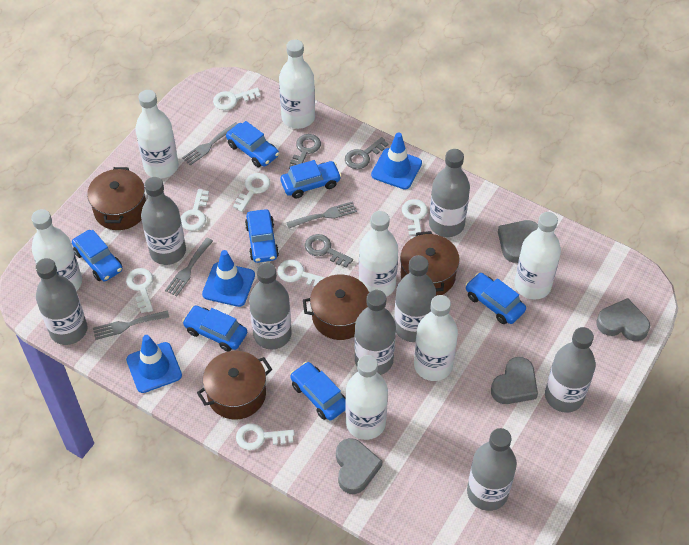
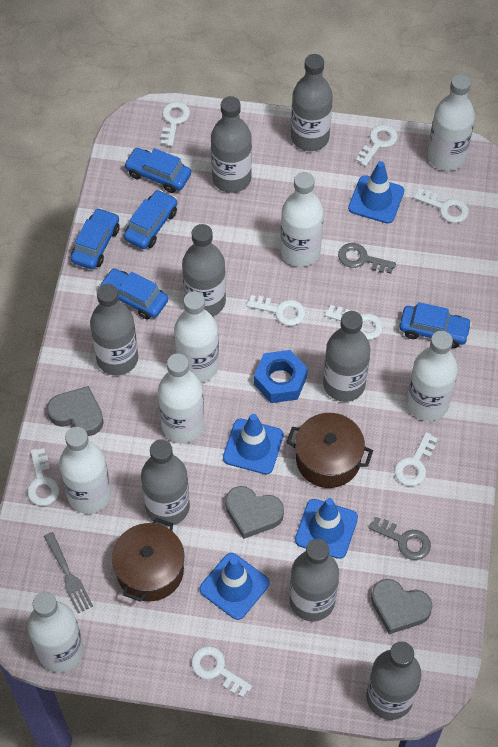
blue car: 7 -> 5
blue nut: 0 -> 1
blue traffic cone: 3 -> 4
brown pot: 4 -> 2
grey fork: 4 -> 1
grey heart: 4 -> 3
grey key: 3 -> 2
white key: 7 -> 8

